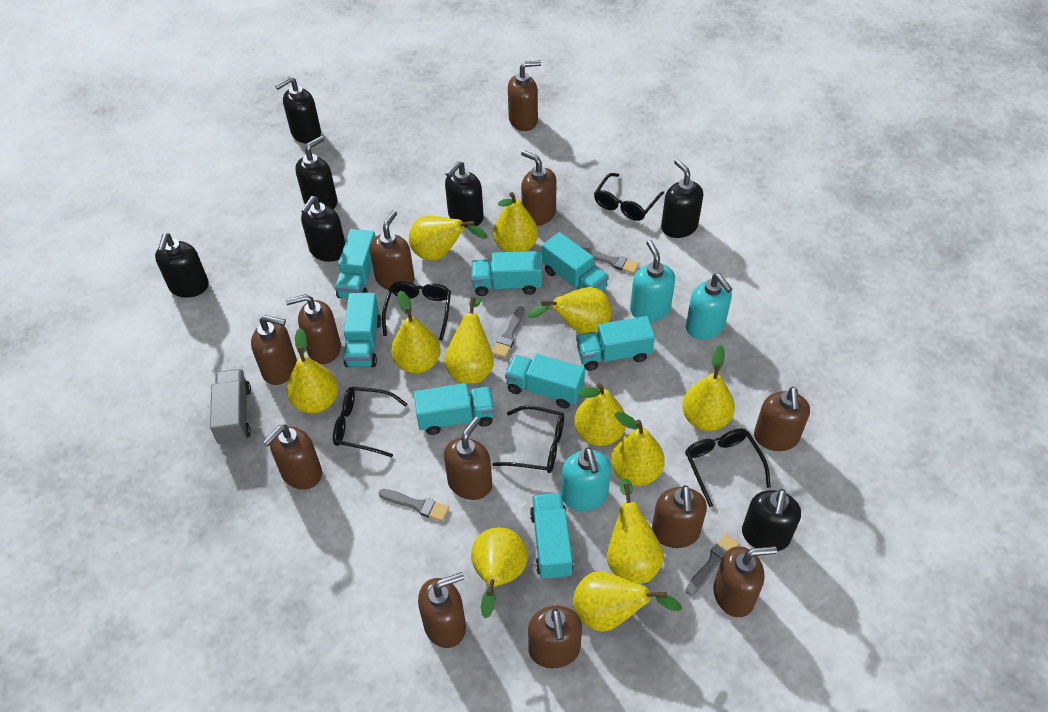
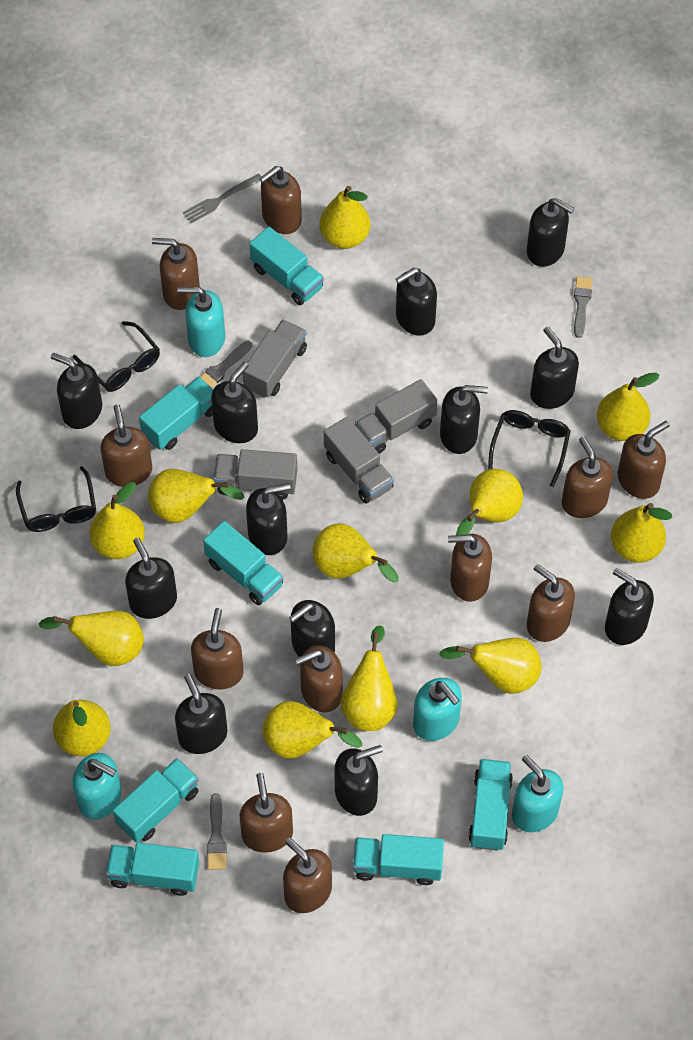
black glasses: 5 -> 3
black soap dispenser: 7 -> 12
brown soap dispenser: 12 -> 11
grey brush: 4 -> 3
grey fork: 0 -> 1
grey truck: 1 -> 4
turquoise soap dispenser: 3 -> 4
turquoise truck: 8 -> 7

